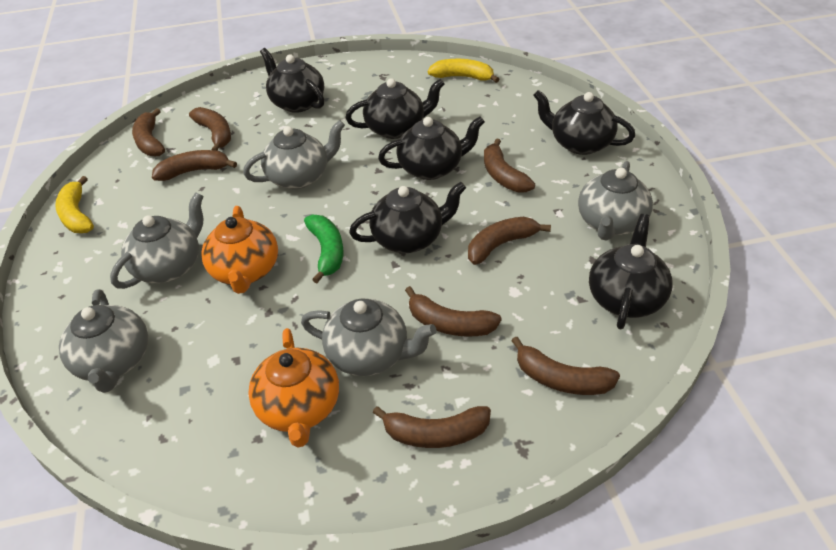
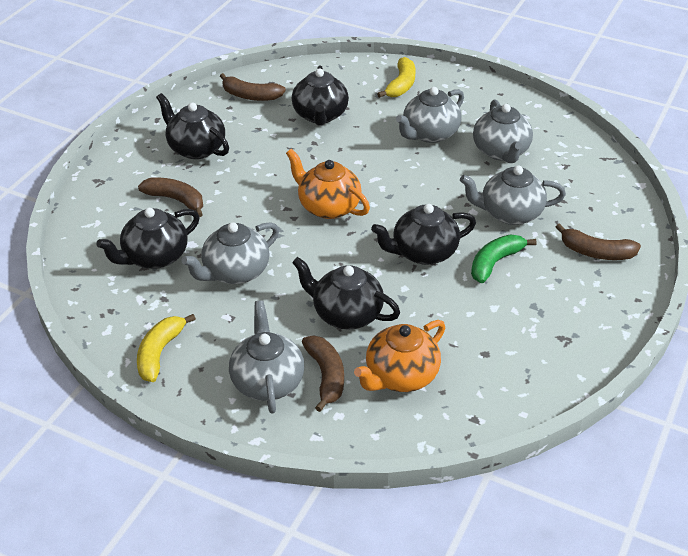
black teapot: 6 -> 5
brown banana: 8 -> 4

